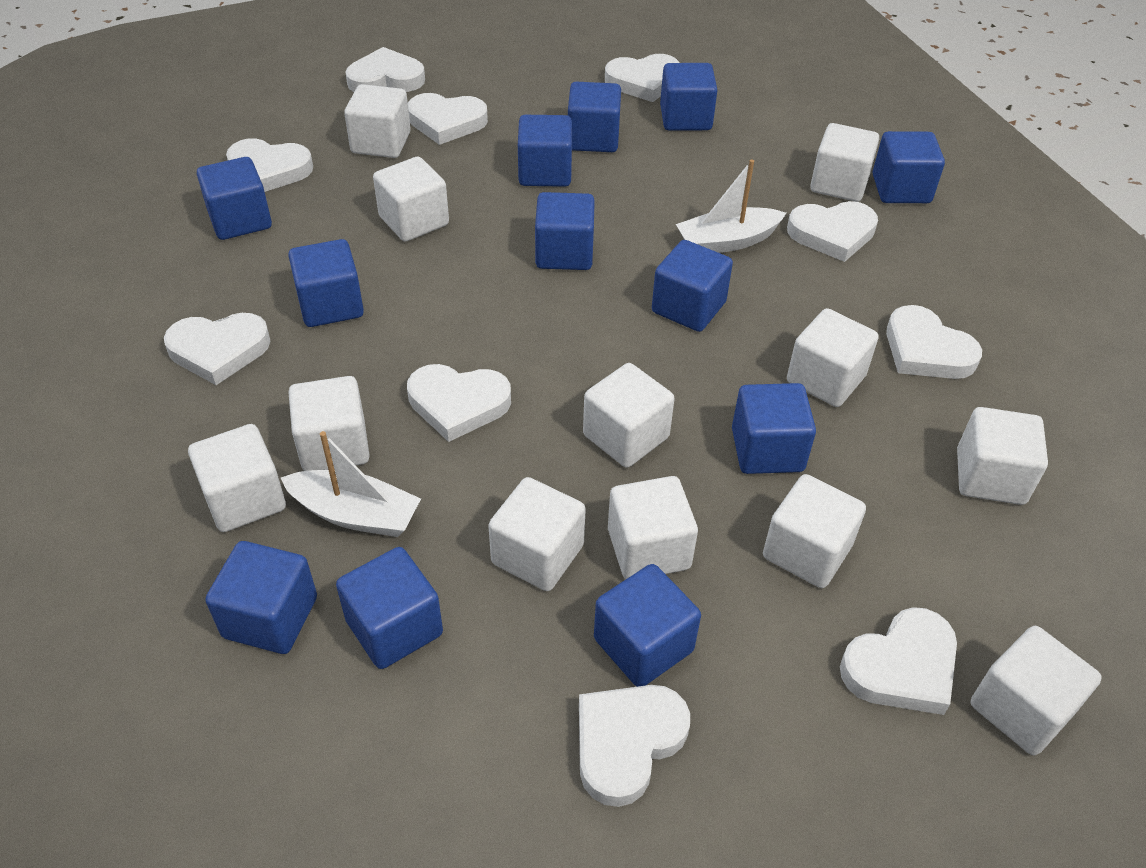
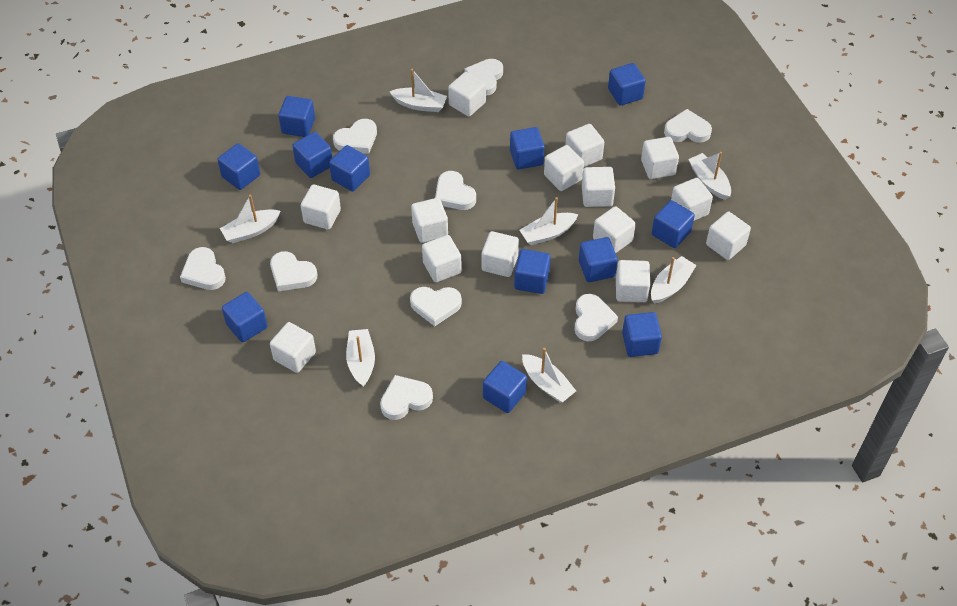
white boat: 2 -> 7
white cube: 12 -> 14
white heart: 10 -> 9

